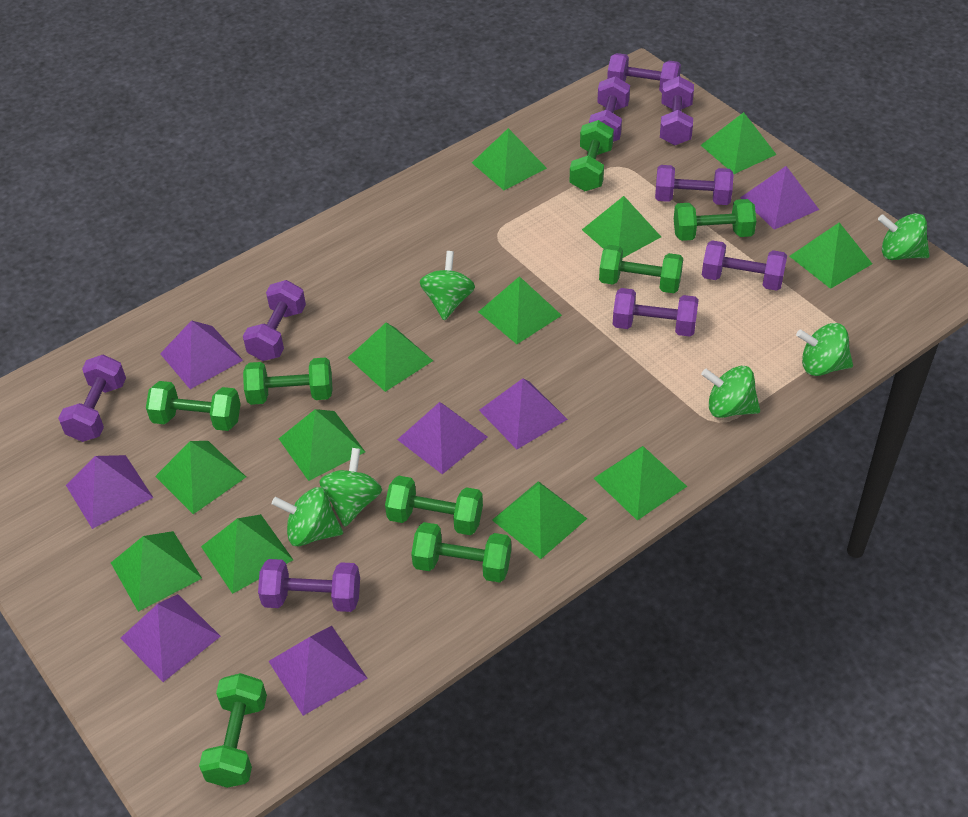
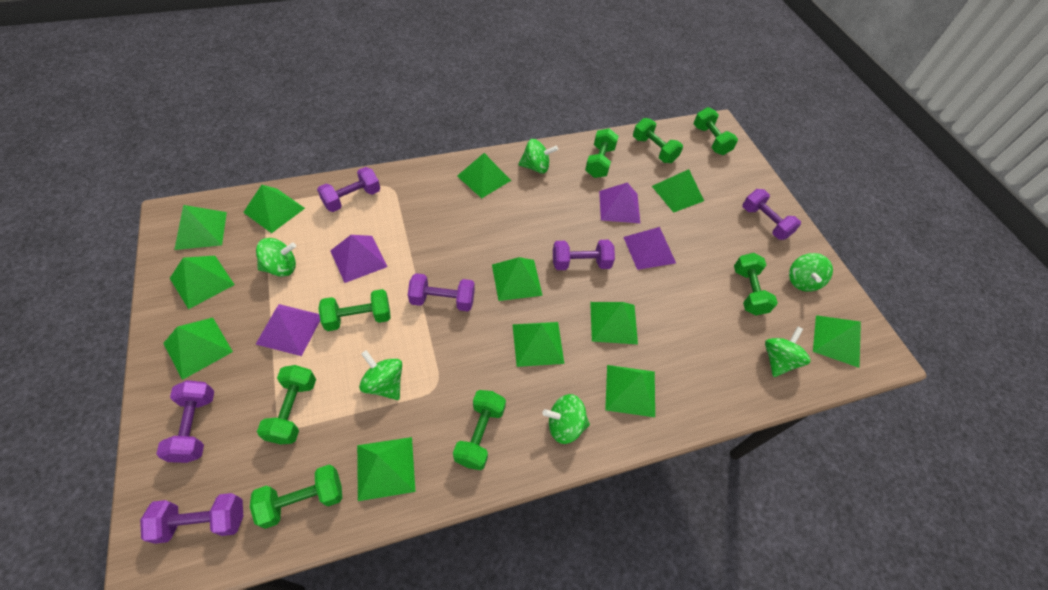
purple dumbbell: 9 -> 6
purple pyramid: 7 -> 4

